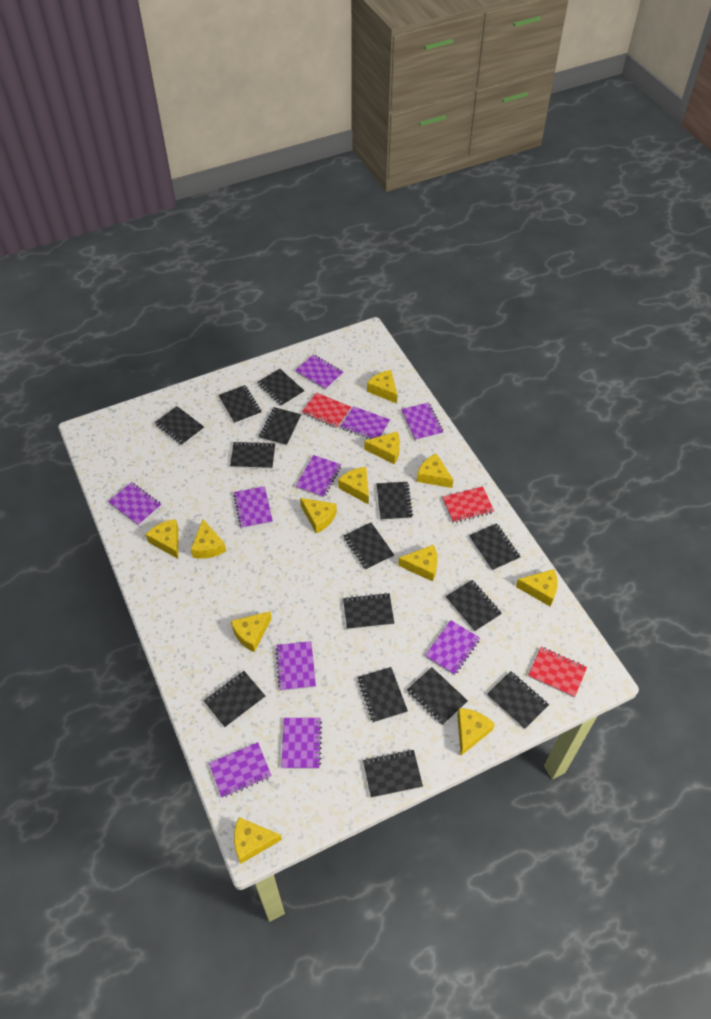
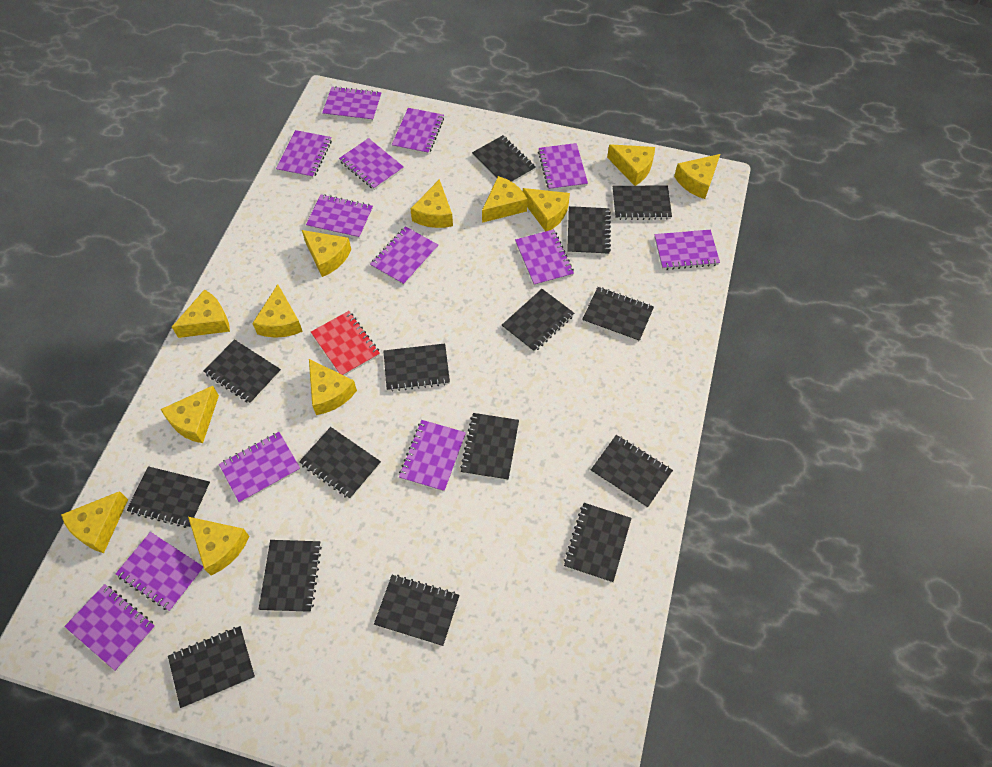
purple notebook: 10 -> 13
red notebook: 3 -> 1

